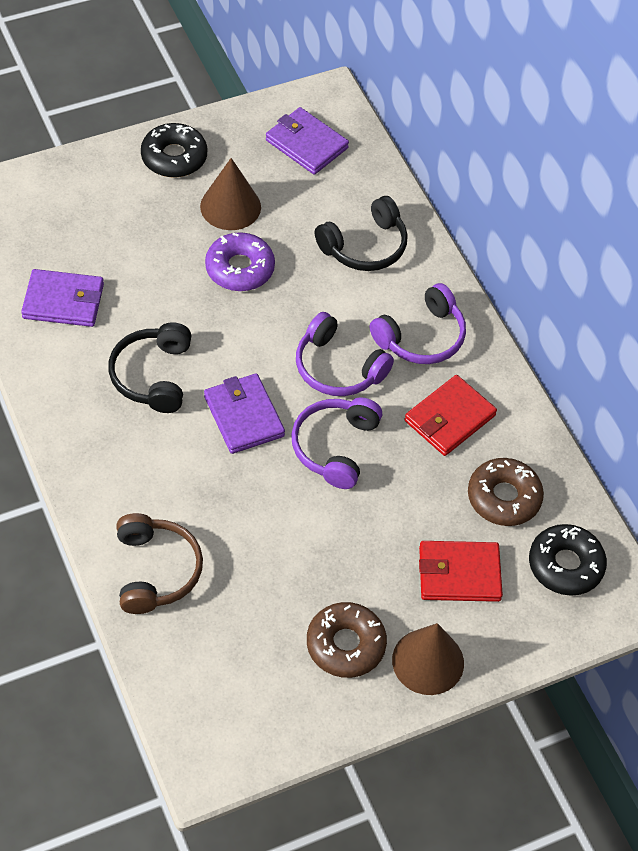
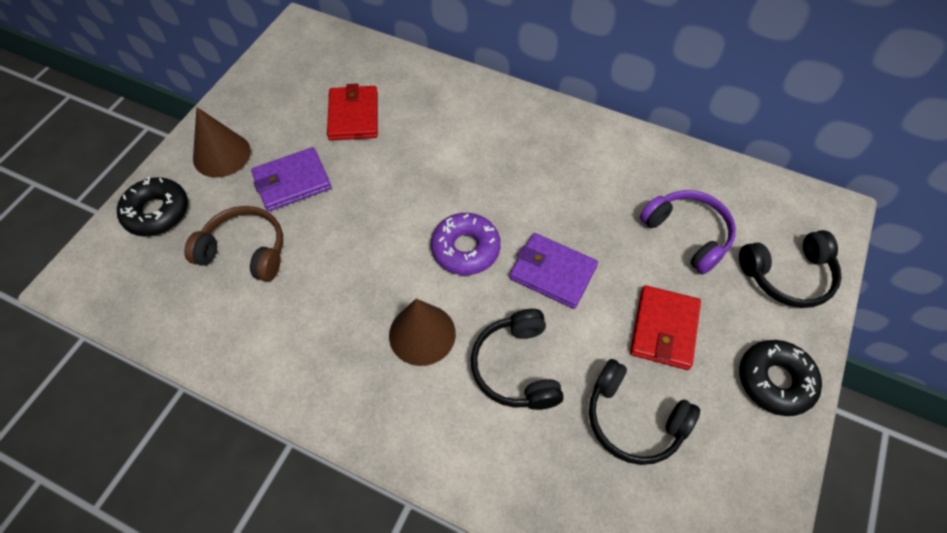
black headphones: 2 -> 3
brown donut: 2 -> 0
purple headphones: 3 -> 1
purple wallet: 3 -> 2

